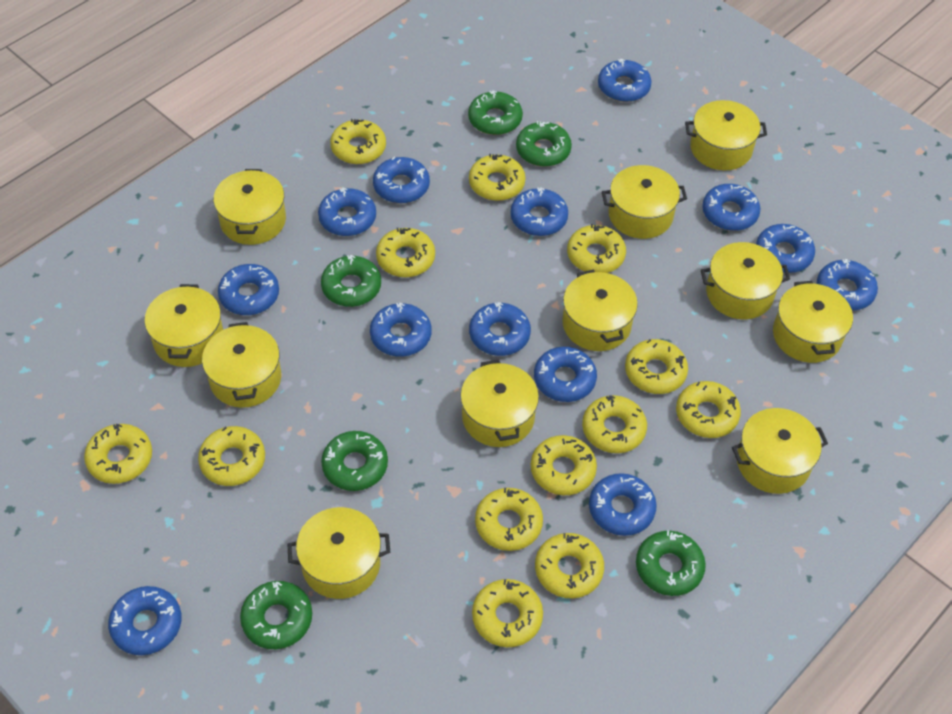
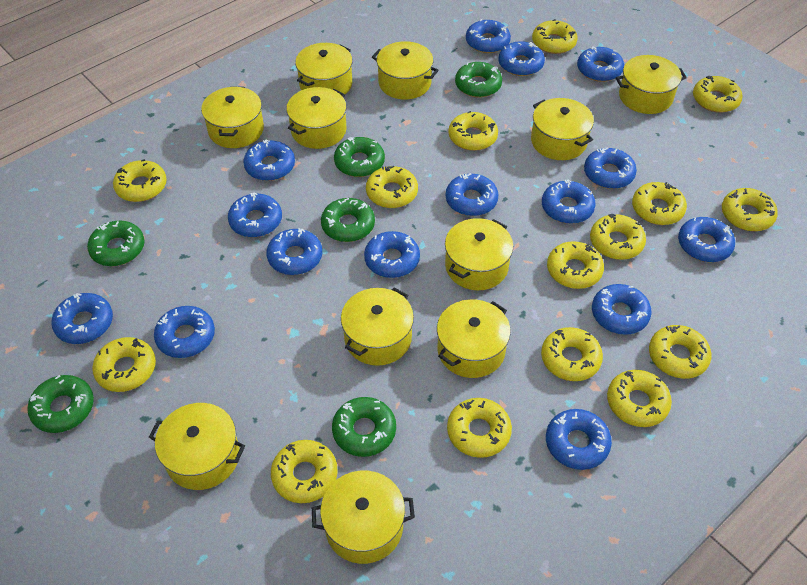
blue donut: 13 -> 15
yellow donut: 13 -> 15

